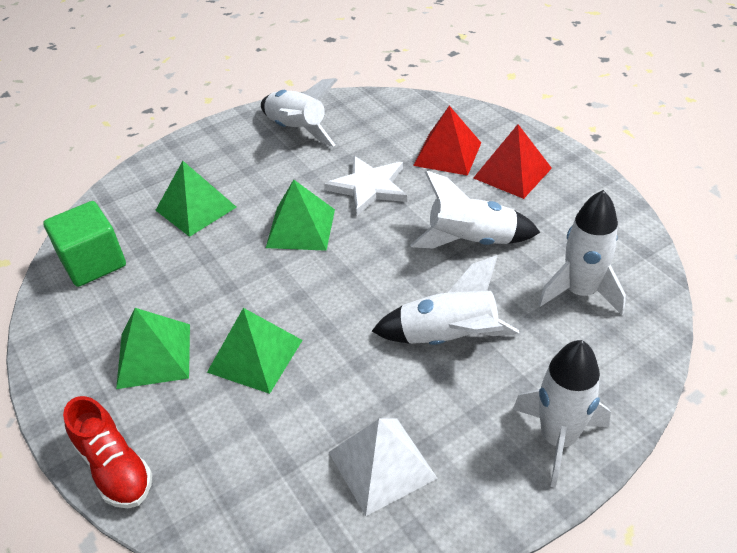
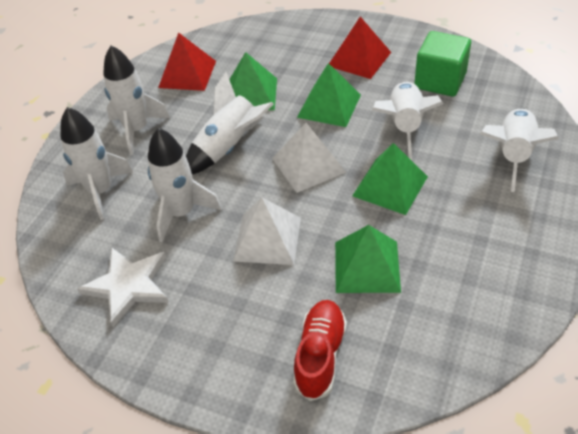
white pyramid: 1 -> 2
white rocket: 5 -> 6

